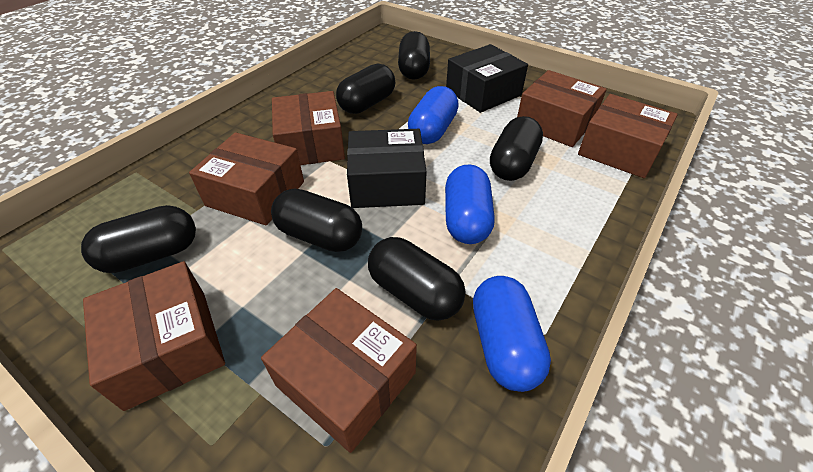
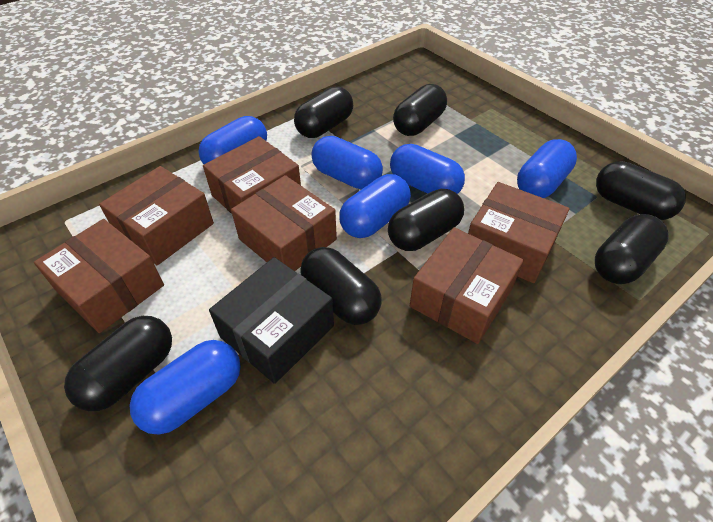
black box: 2 -> 1
black capsule: 6 -> 7
blue capsule: 3 -> 6

